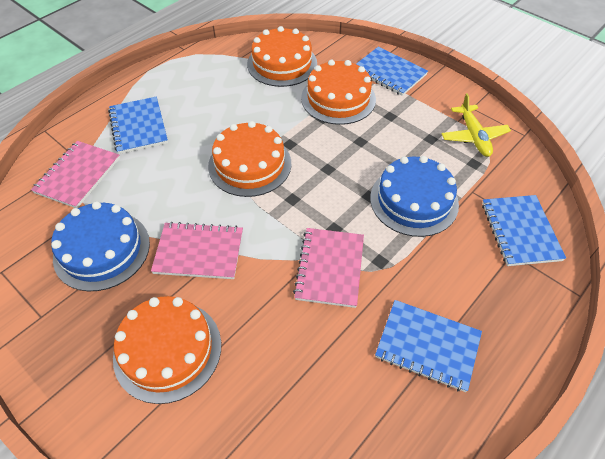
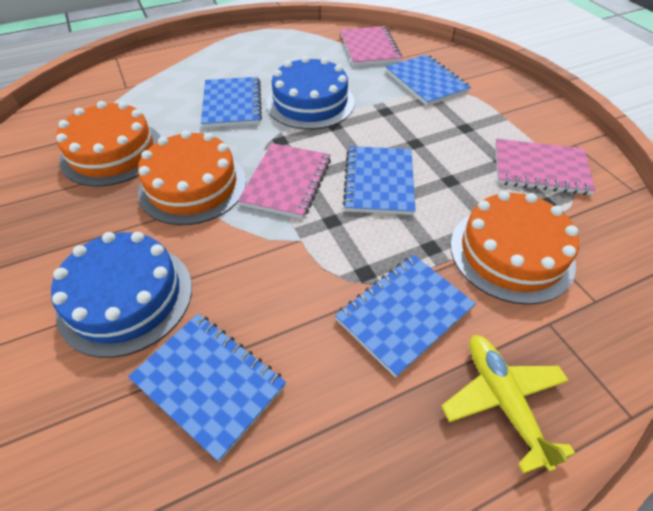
blue notebook: 4 -> 5
orange cake: 4 -> 3

